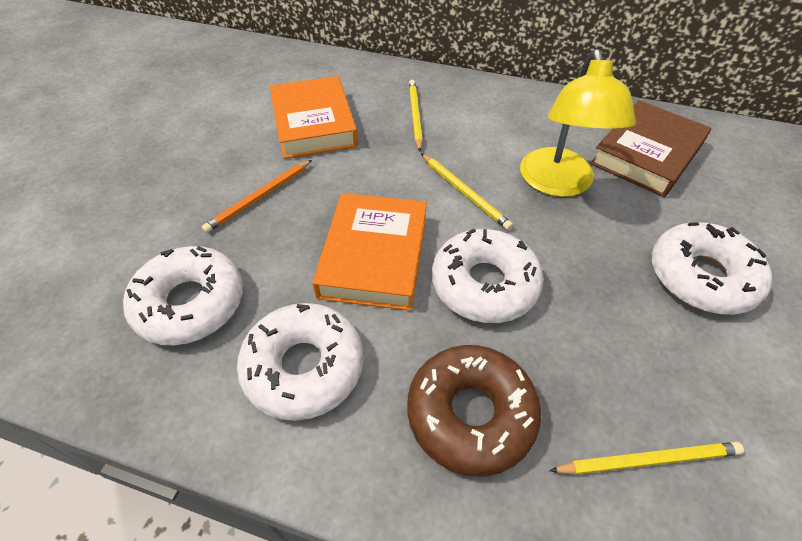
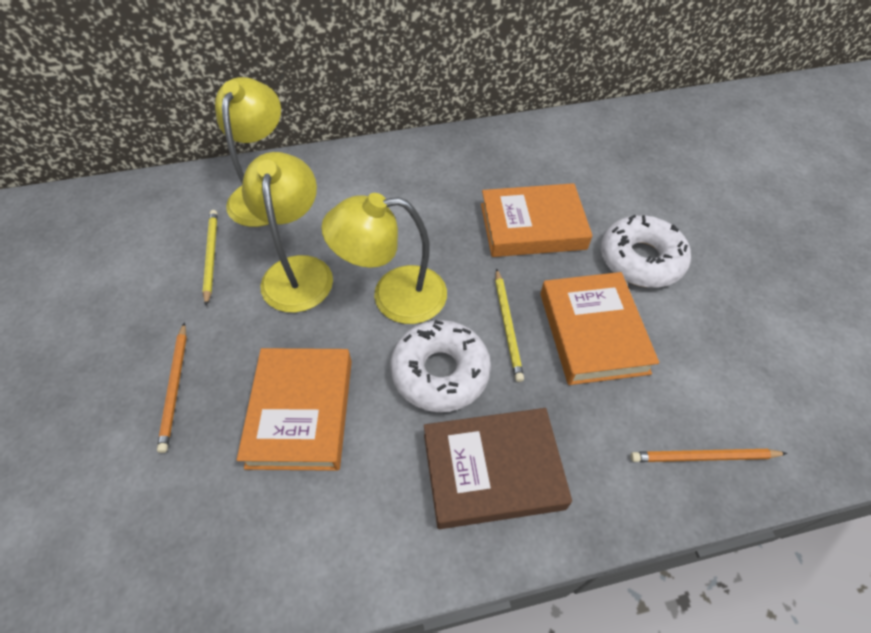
brown donut: 1 -> 0
orange book: 2 -> 3
orange pencil: 1 -> 2
white donut: 4 -> 2
yellow lamp: 1 -> 3
yellow pencil: 3 -> 2

